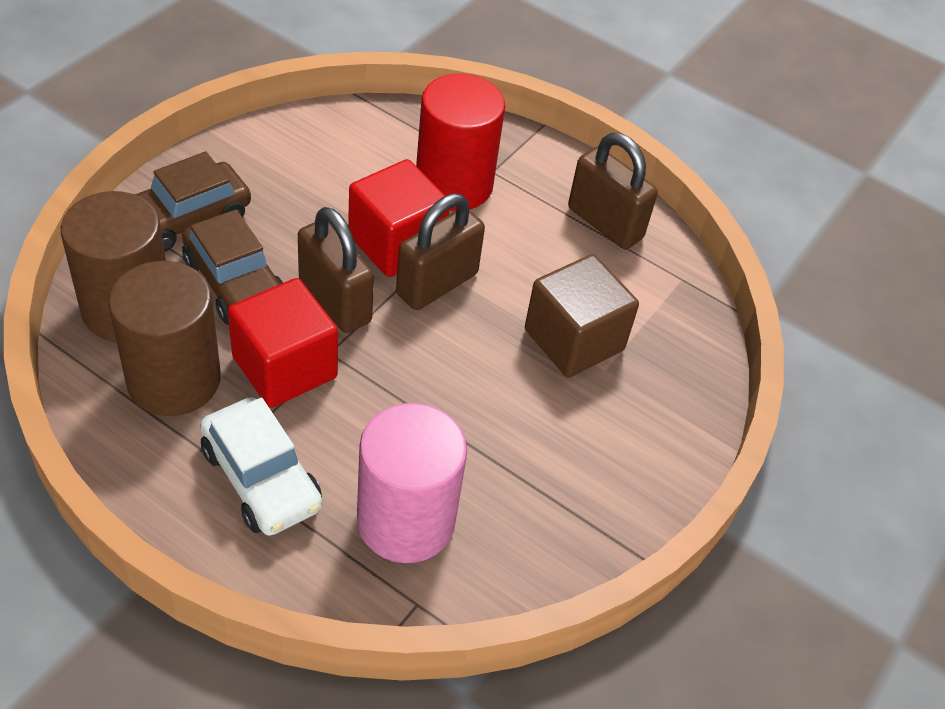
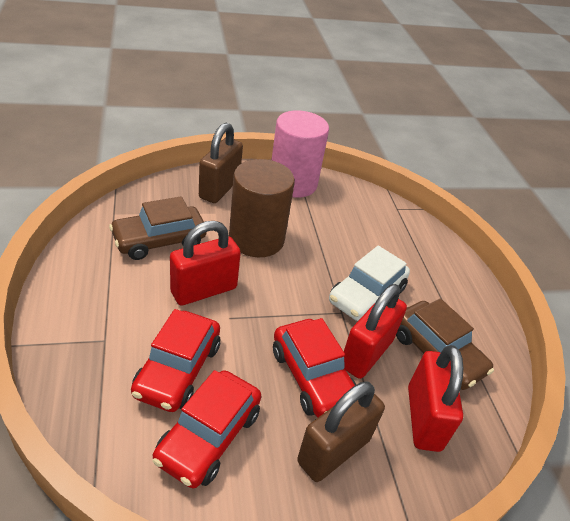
brown cube: 1 -> 0
brown cylinder: 2 -> 1
brown padlock: 3 -> 2
red car: 0 -> 3
red cube: 2 -> 0
red cylinder: 1 -> 0
red padlock: 0 -> 3

